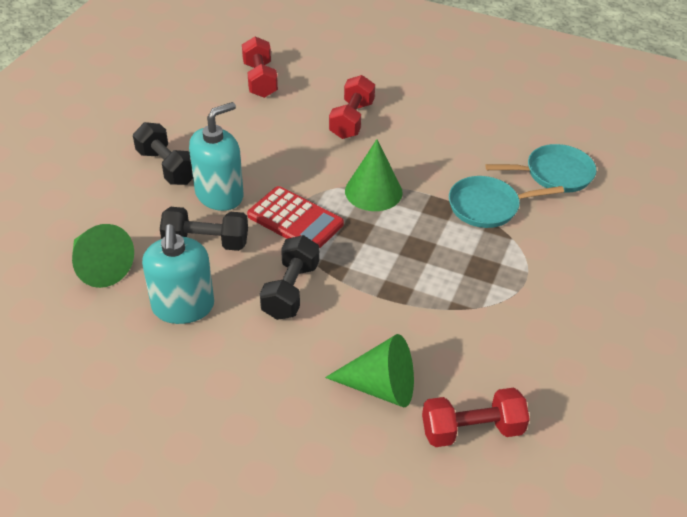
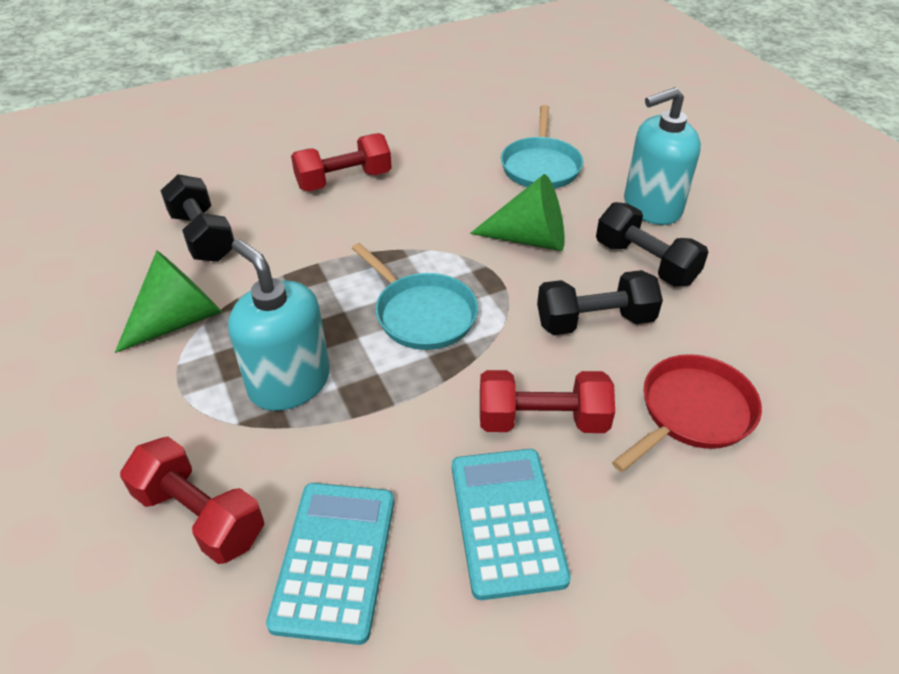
green cone: 3 -> 2
red calculator: 1 -> 0
red pan: 0 -> 1
turquoise calculator: 0 -> 2

